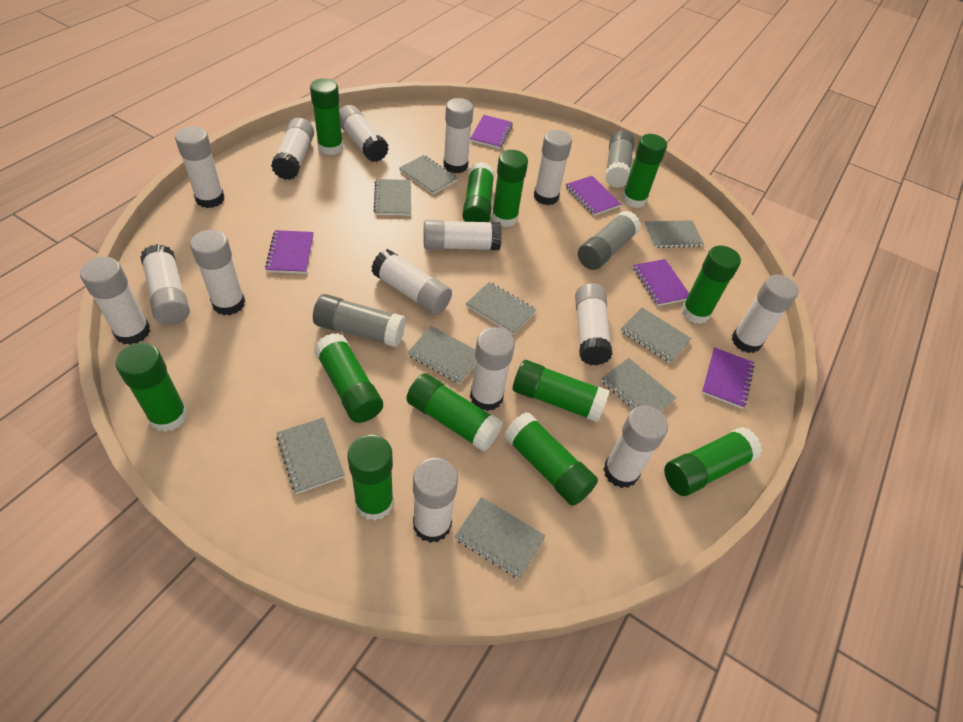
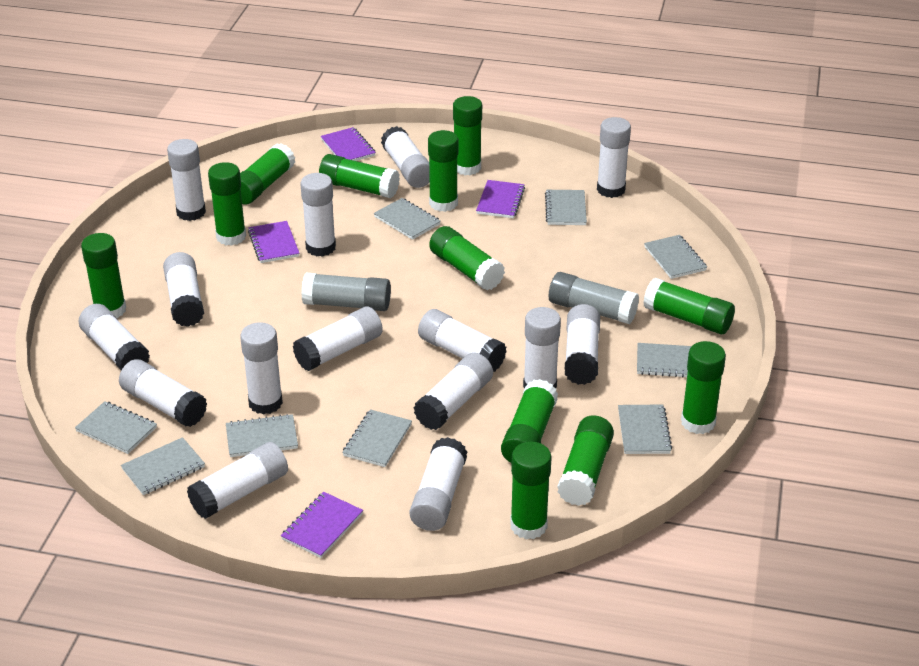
grey glue stick: 3 -> 2
purple notebook: 5 -> 4

